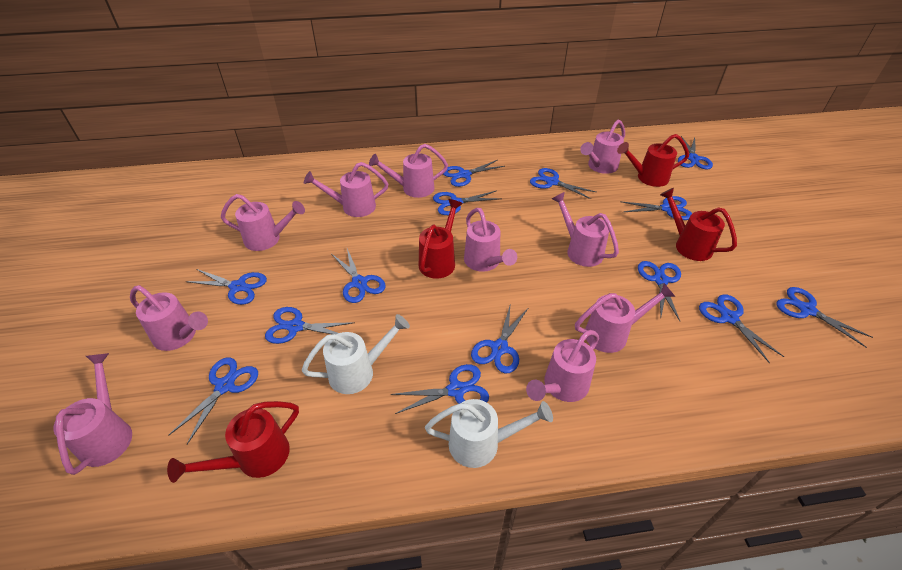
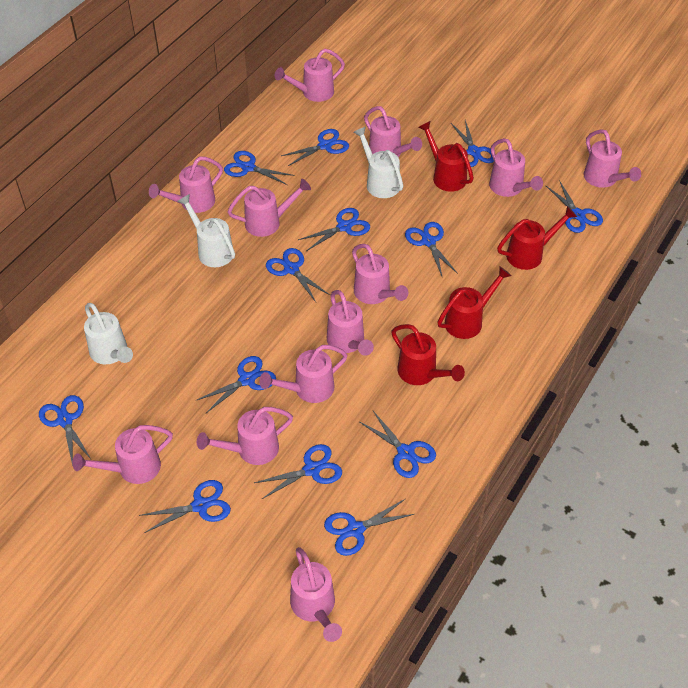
blue scissors: 14 -> 13
pink watering can: 10 -> 12
white watering can: 2 -> 3

